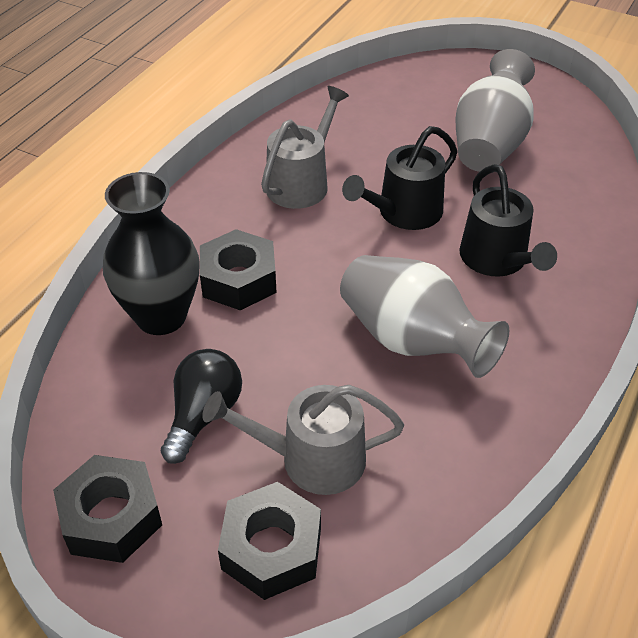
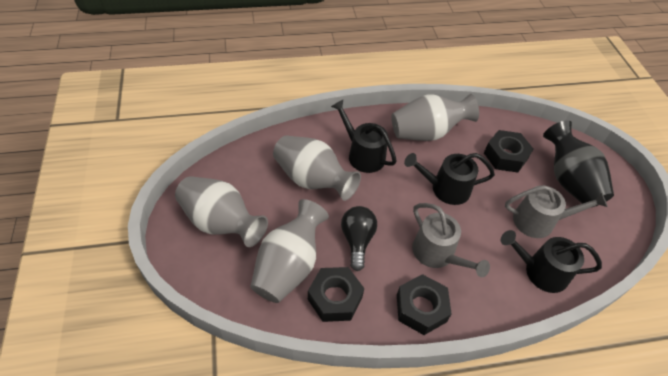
black watering can: 2 -> 3
grey vase: 2 -> 4

